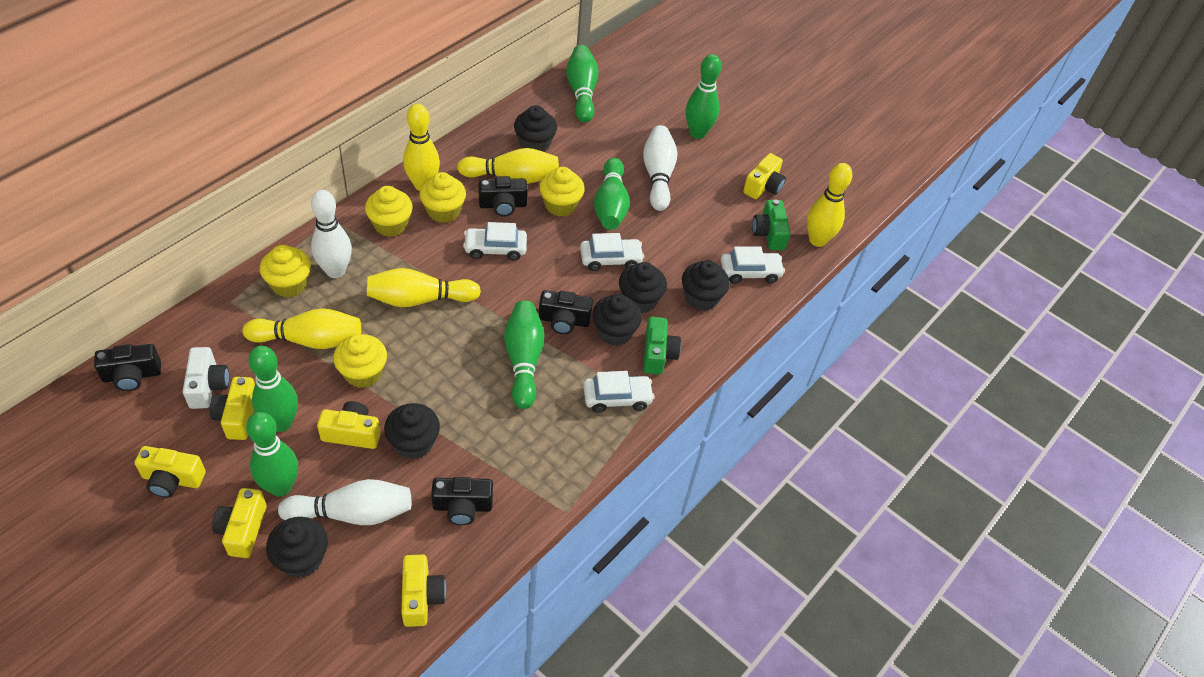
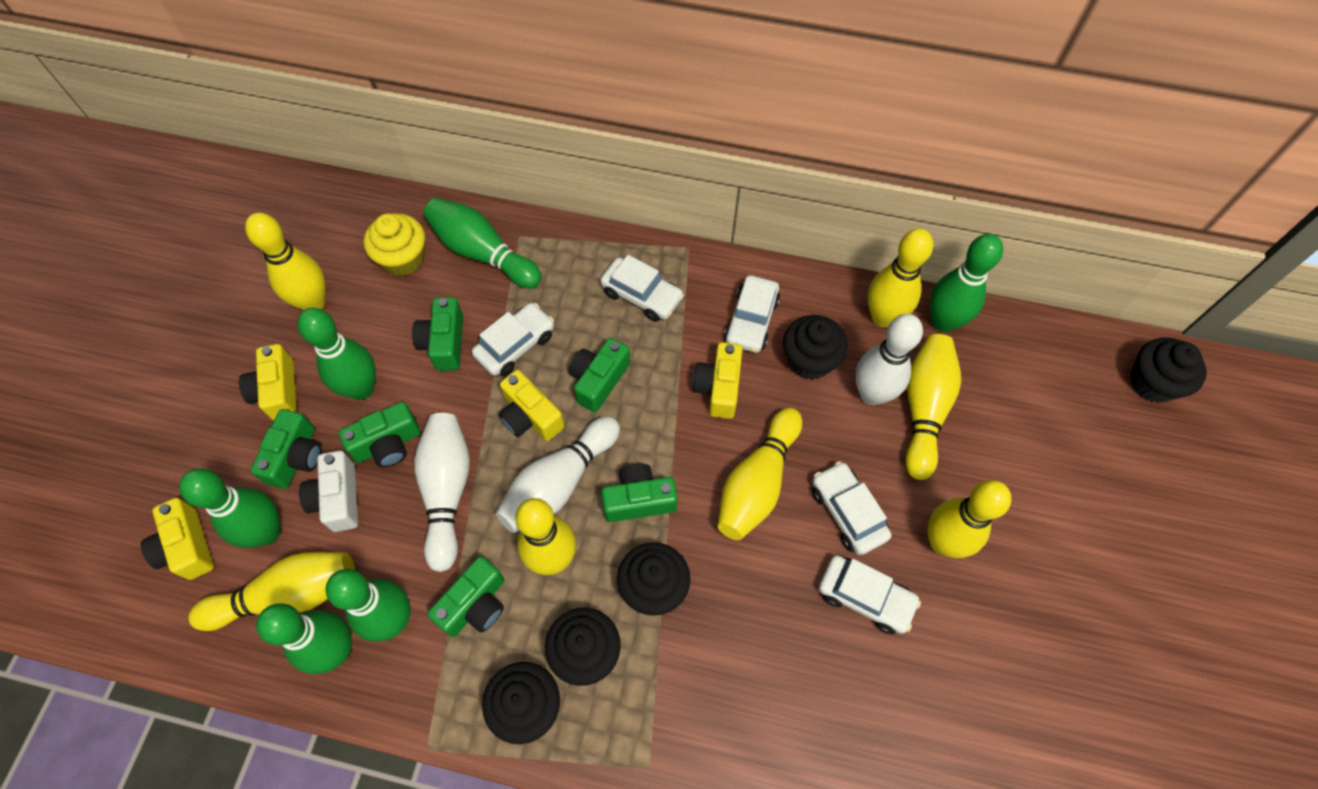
black camera: 4 -> 0
black cupcake: 6 -> 5
green camera: 2 -> 6
white car: 4 -> 5
yellow bowling pin: 5 -> 7
yellow camera: 6 -> 4
yellow cupcake: 5 -> 1

